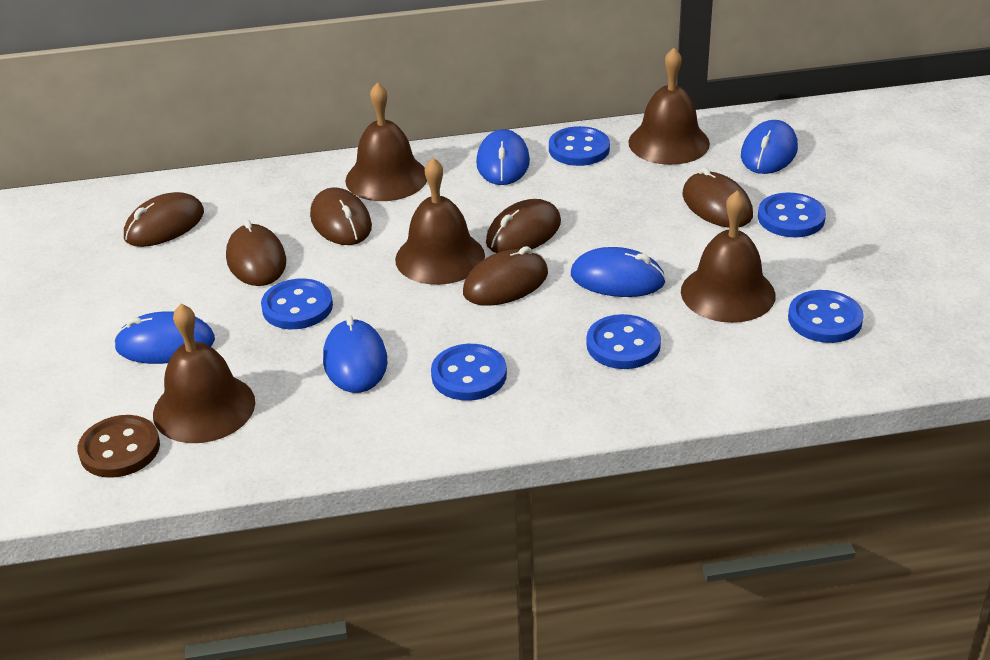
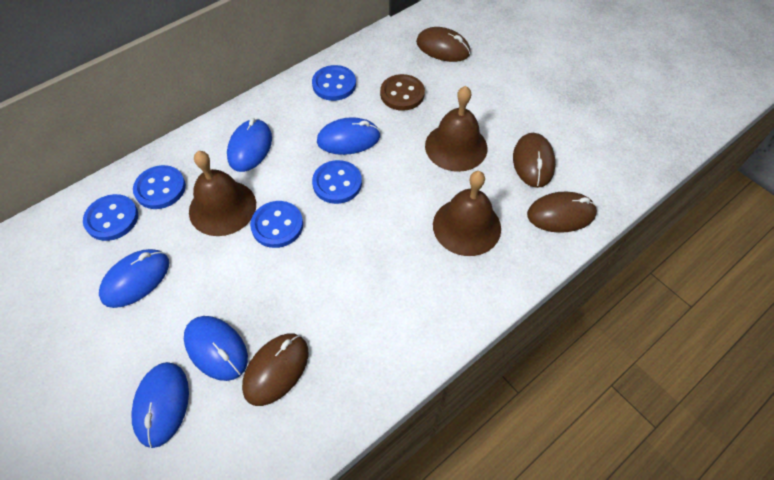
blue button: 6 -> 5
brown bell: 5 -> 3
brown mouse: 6 -> 4

